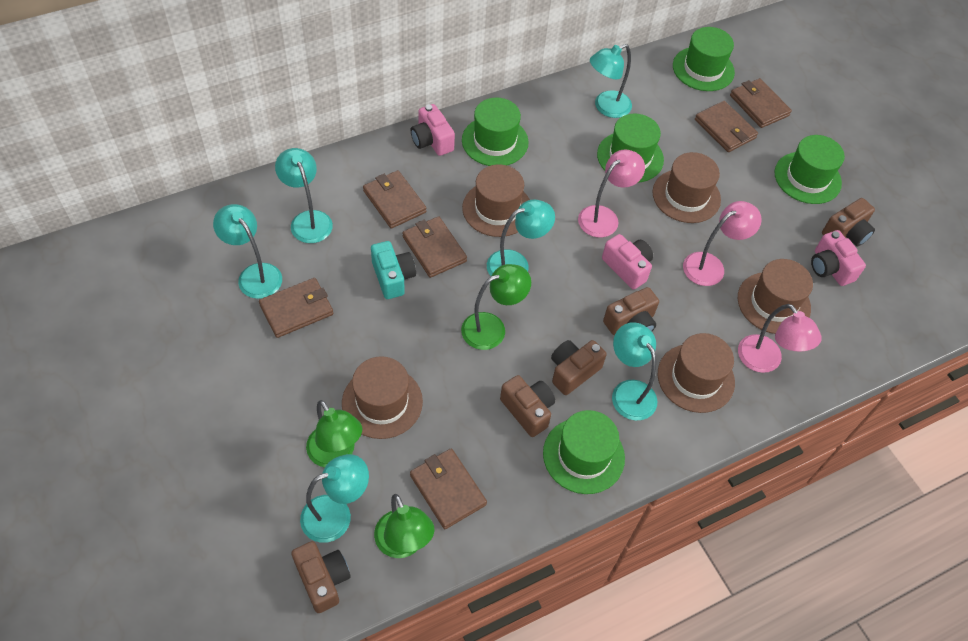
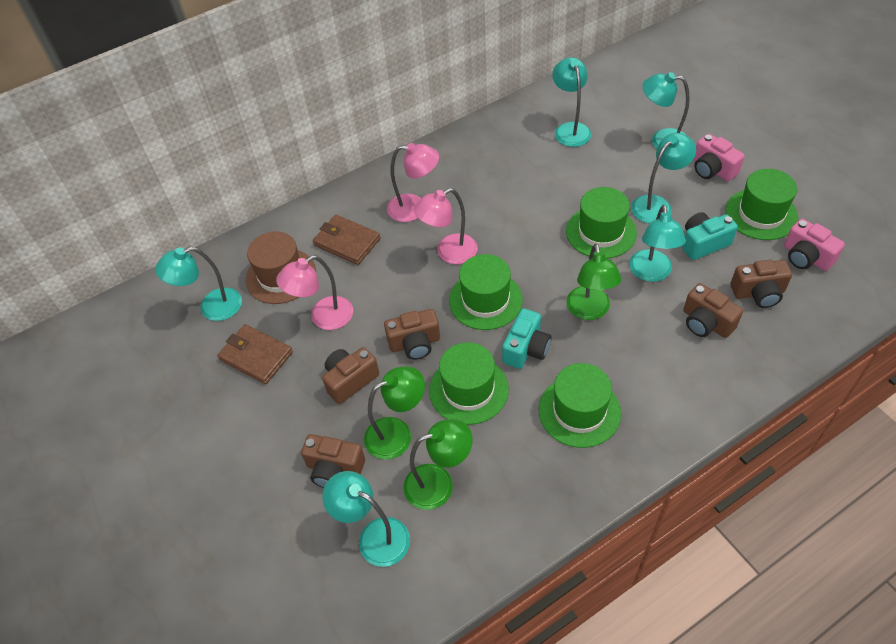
brown hat: 5 -> 1
brown wallet: 6 -> 2
pink camera: 3 -> 2
turquoise camera: 1 -> 2

